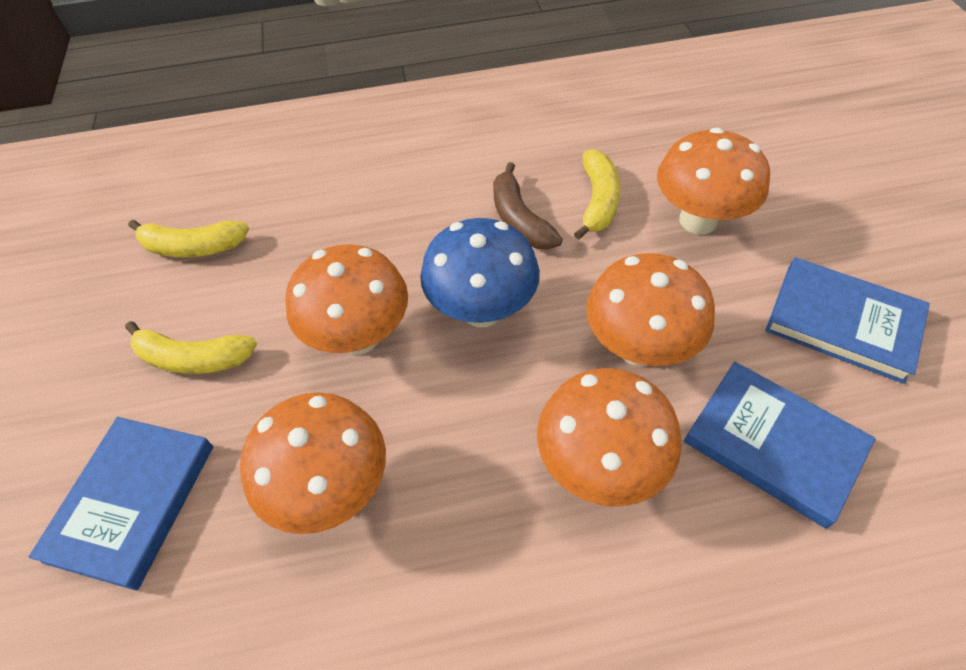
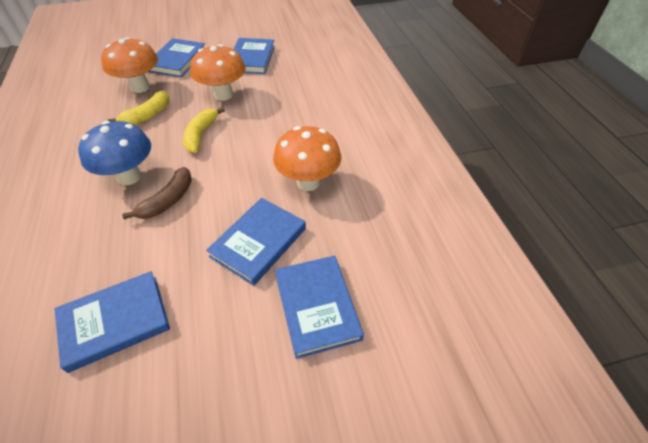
blue book: 3 -> 5
orange mushroom: 5 -> 3
yellow banana: 3 -> 2

